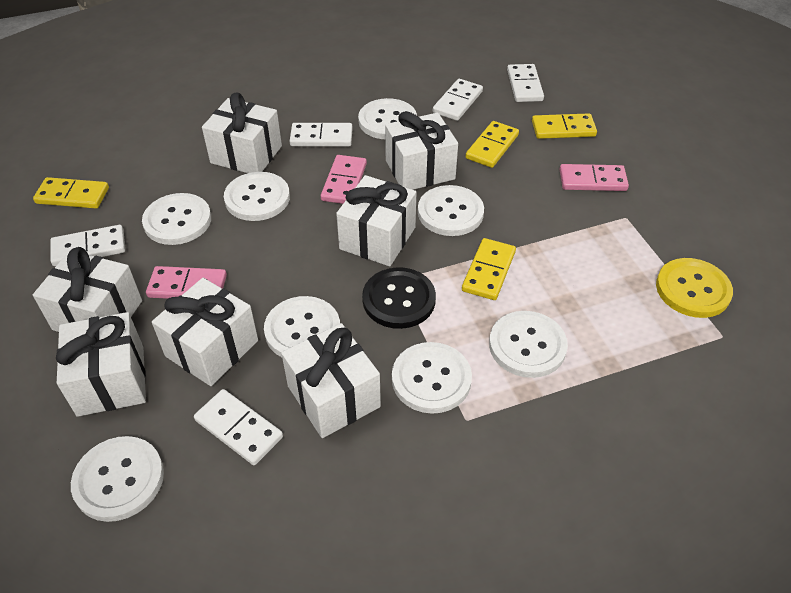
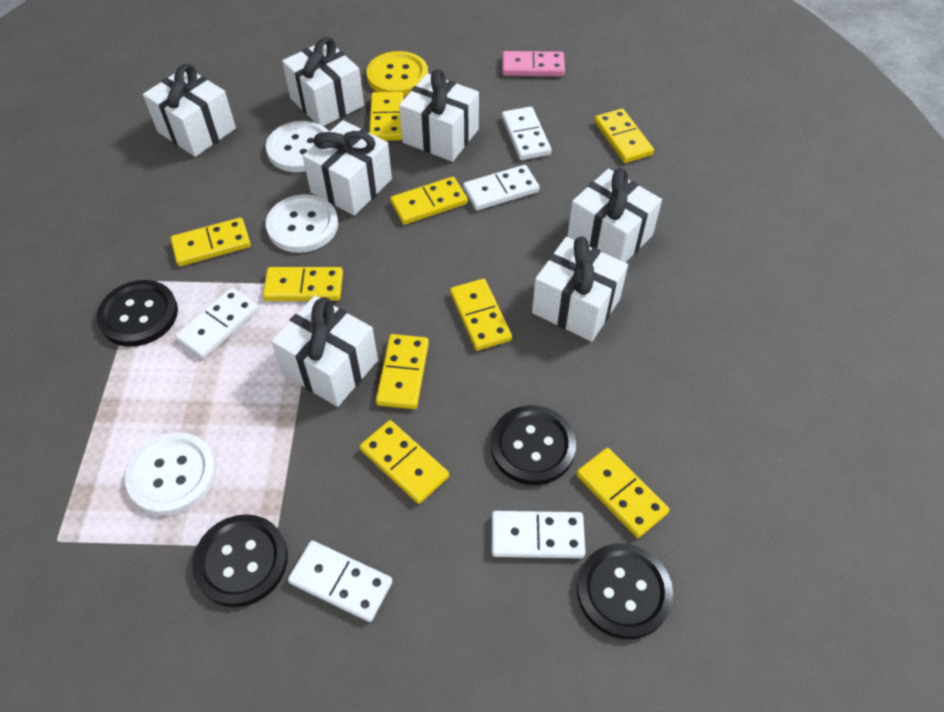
black button: 1 -> 4
pink domino: 3 -> 1
white button: 8 -> 3
yellow domino: 4 -> 9

